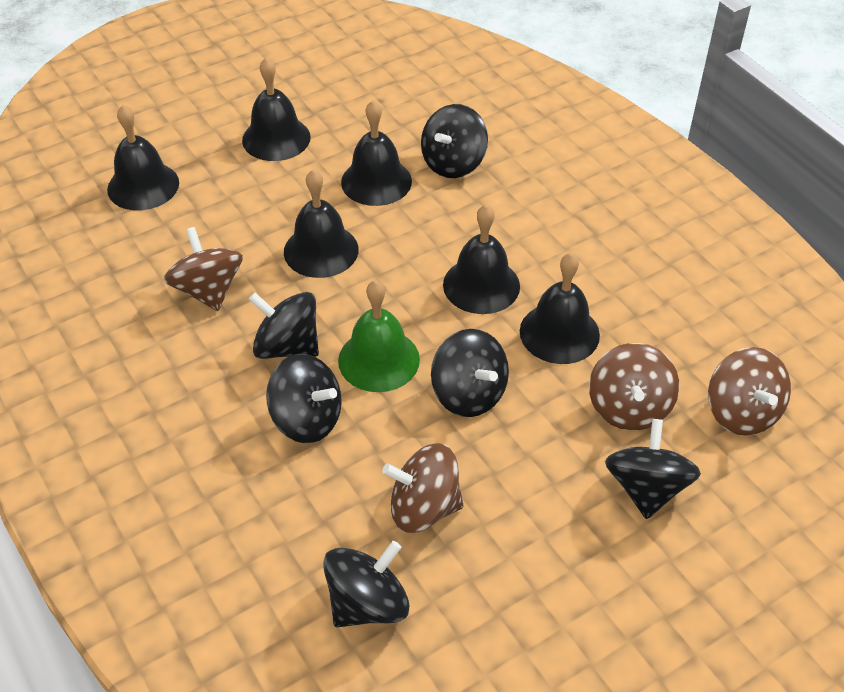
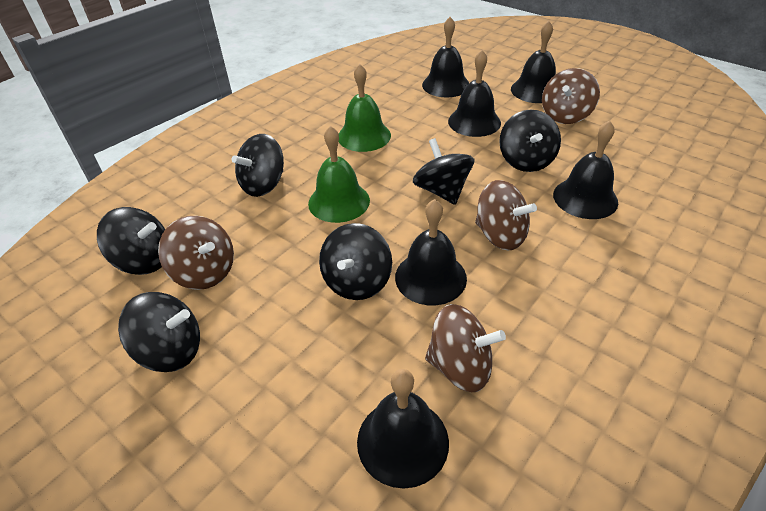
green bell: 1 -> 2

